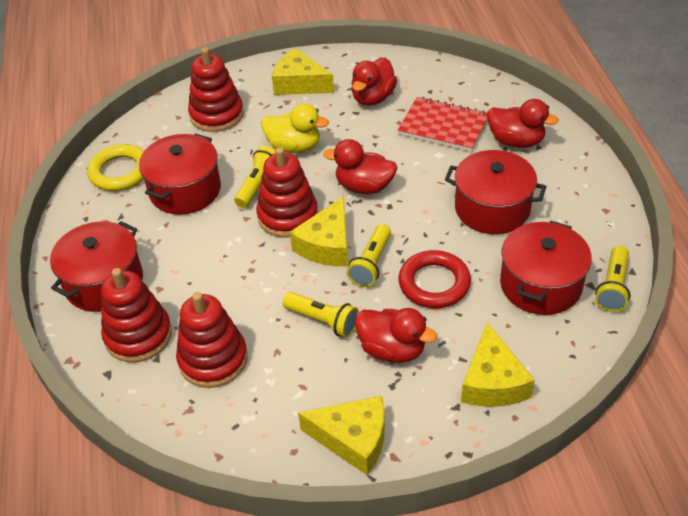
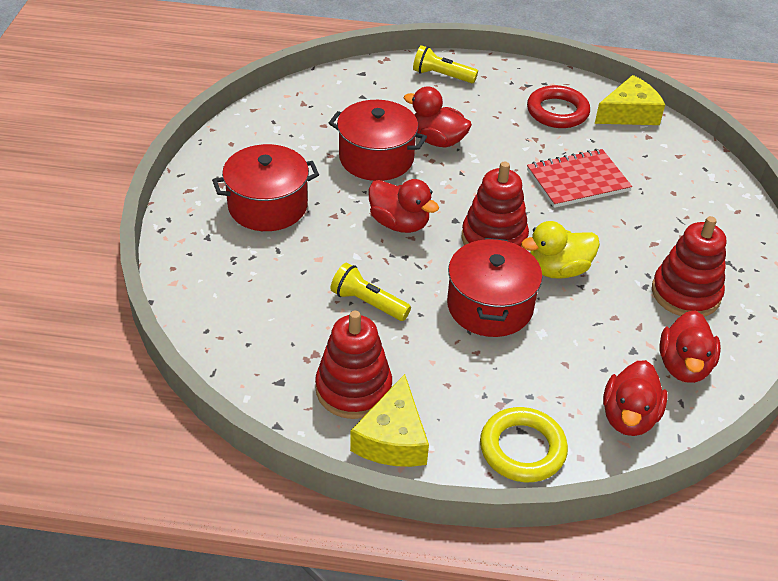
red pot: 4 -> 3
red stacking toy: 4 -> 3
yellow cheese: 4 -> 2
yellow flashlight: 4 -> 2

